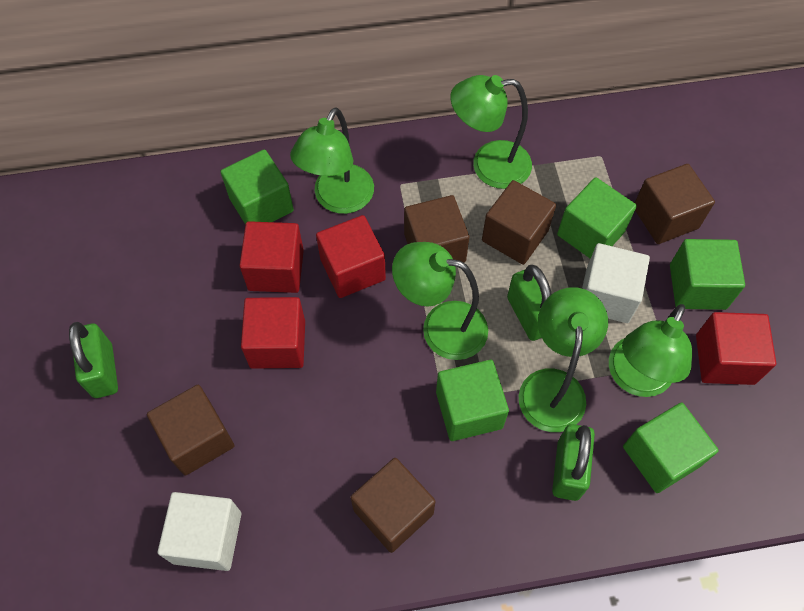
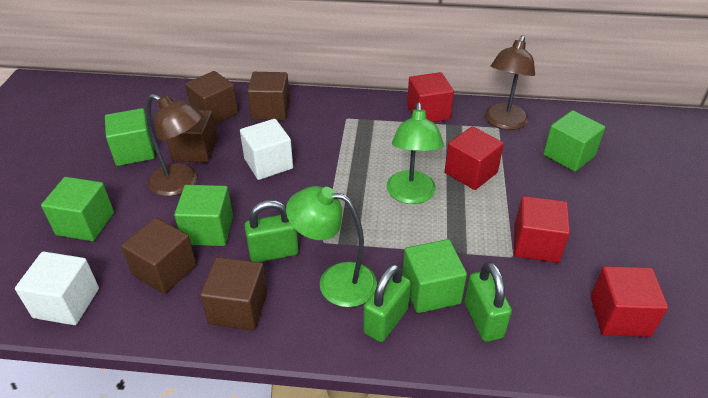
brown lamp: 0 -> 2
green lamp: 5 -> 2

